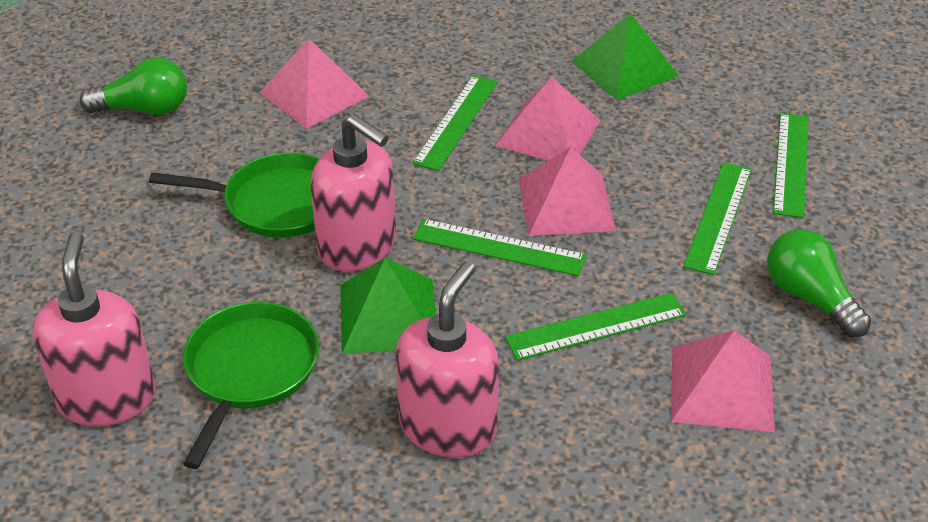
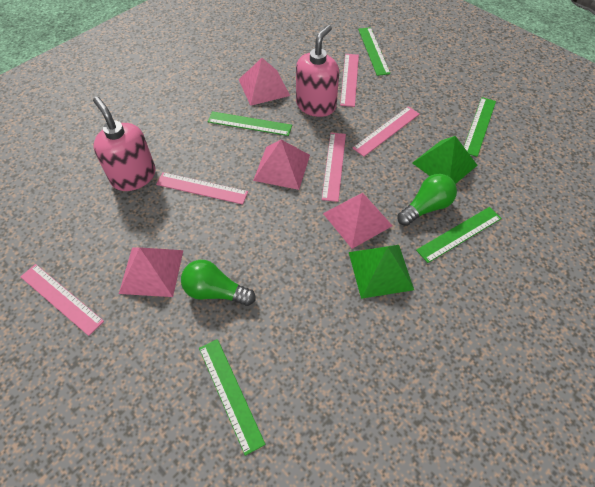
green pan: 2 -> 0
pink ruler: 0 -> 5
pink soap dispenser: 3 -> 2

